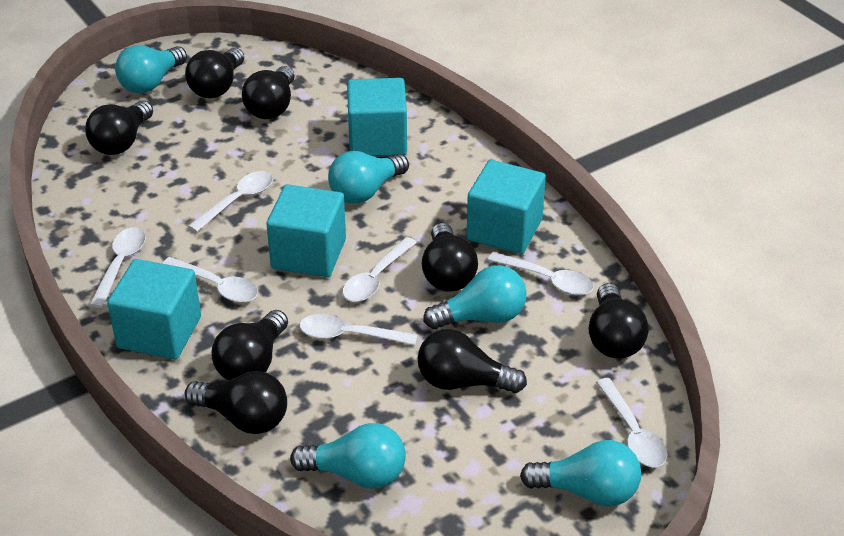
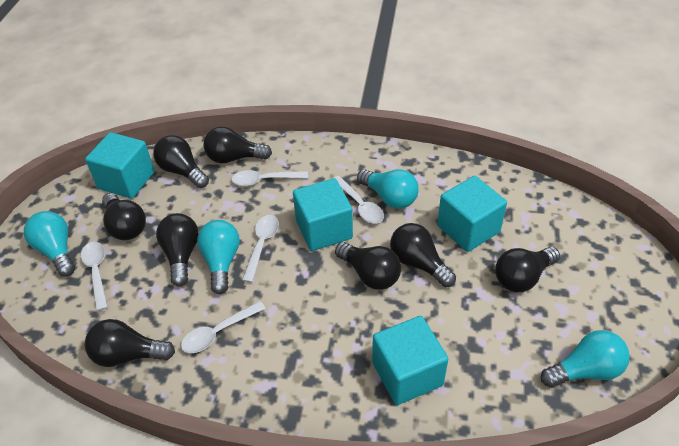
turquoise light bulb: 5 -> 4
white spoon: 7 -> 5

